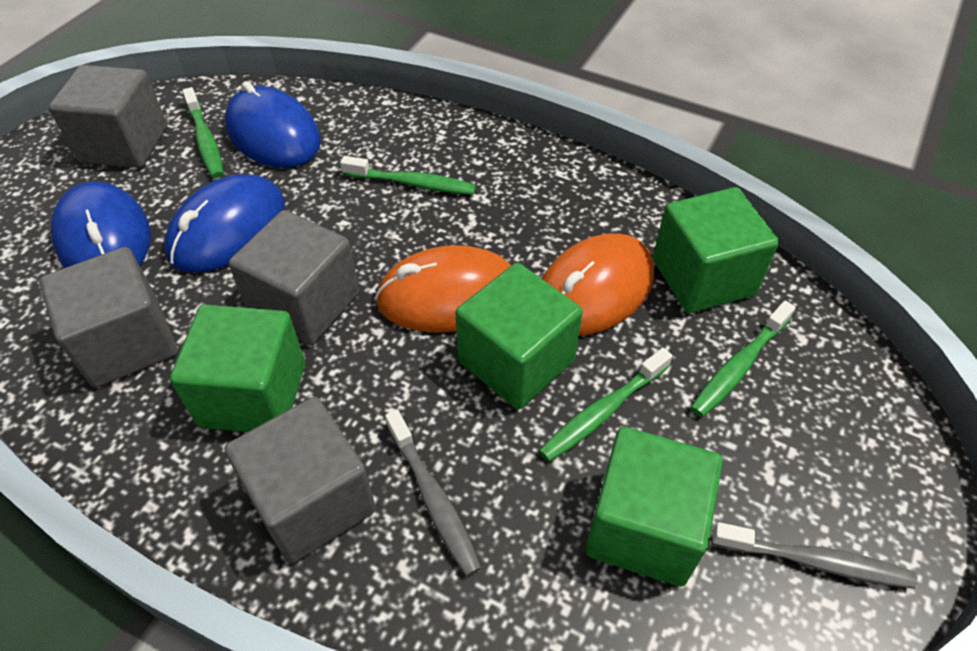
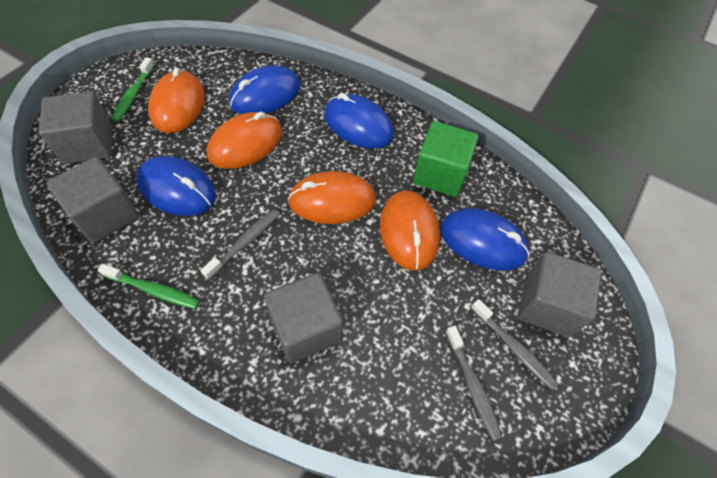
blue mouse: 3 -> 4
green cube: 4 -> 1
green toothbrush: 4 -> 2
grey toothbrush: 2 -> 3
orange mouse: 2 -> 4

